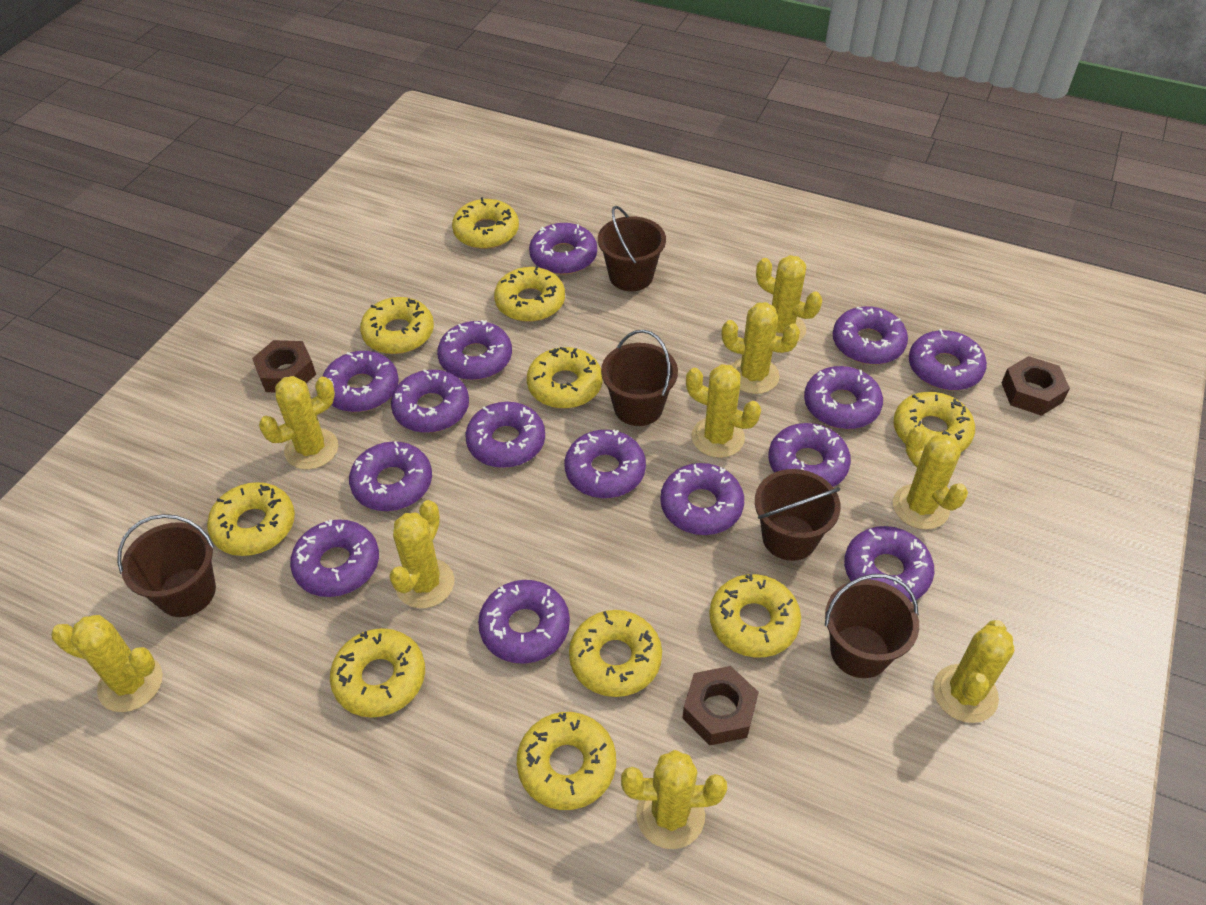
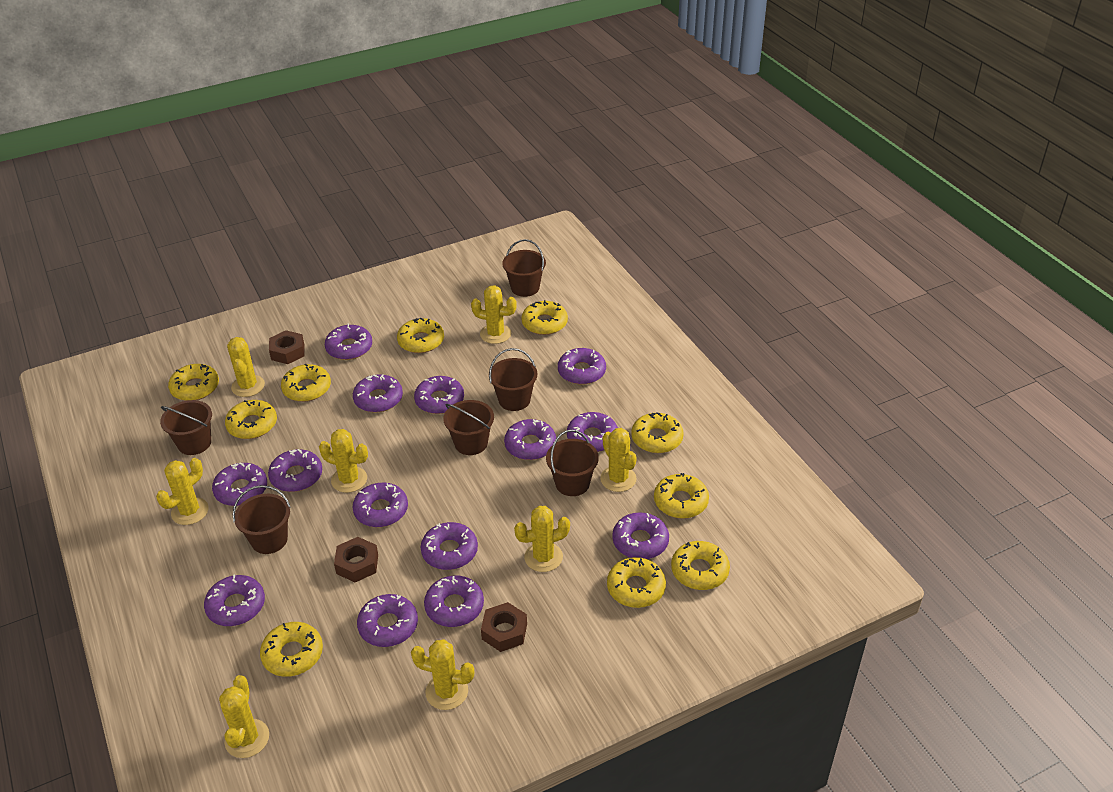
brown bucket: 5 -> 6
purple donut: 15 -> 14
yellow cactus: 9 -> 8

